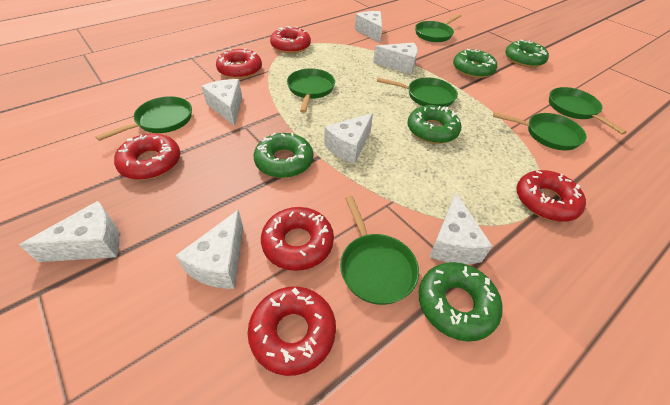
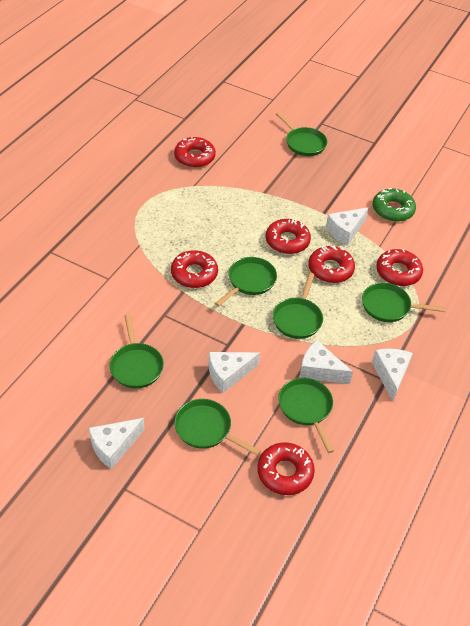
green donut: 5 -> 1
white cheese: 7 -> 5

